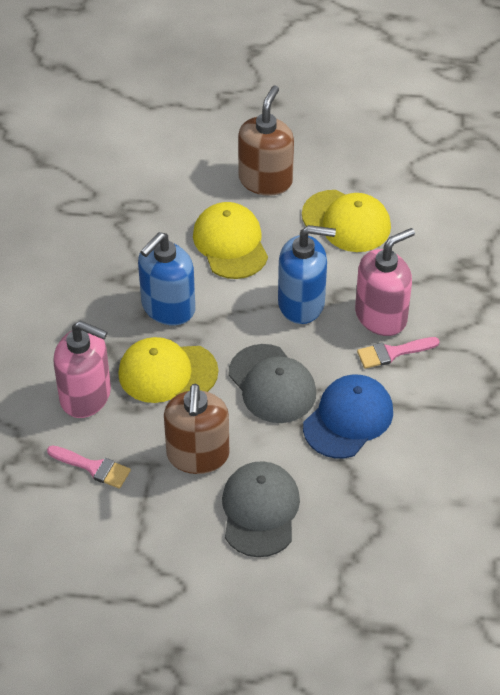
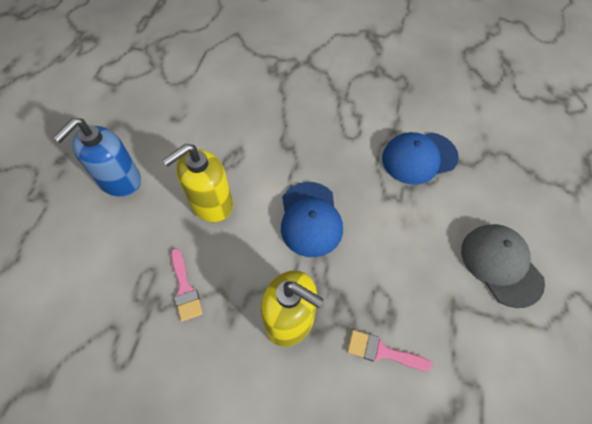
blue cap: 1 -> 2
blue soap dispenser: 2 -> 1
brown soap dispenser: 2 -> 0
grey cap: 2 -> 1
pink soap dispenser: 2 -> 0
yellow cap: 3 -> 0
yellow soap dispenser: 0 -> 2

